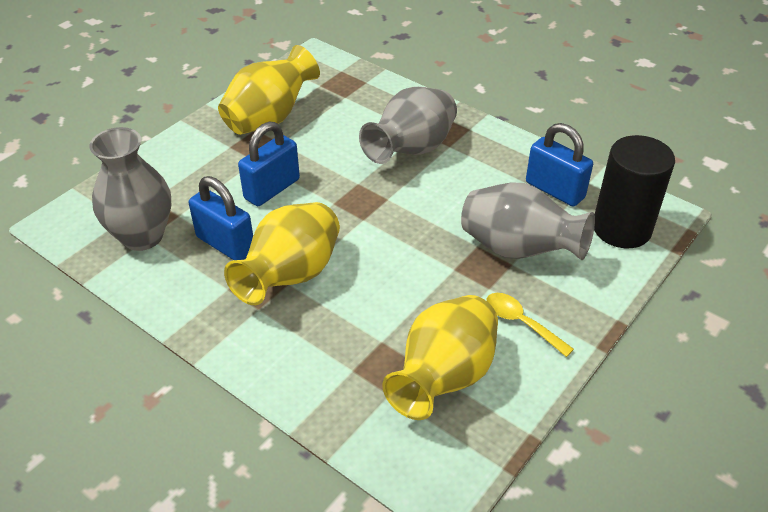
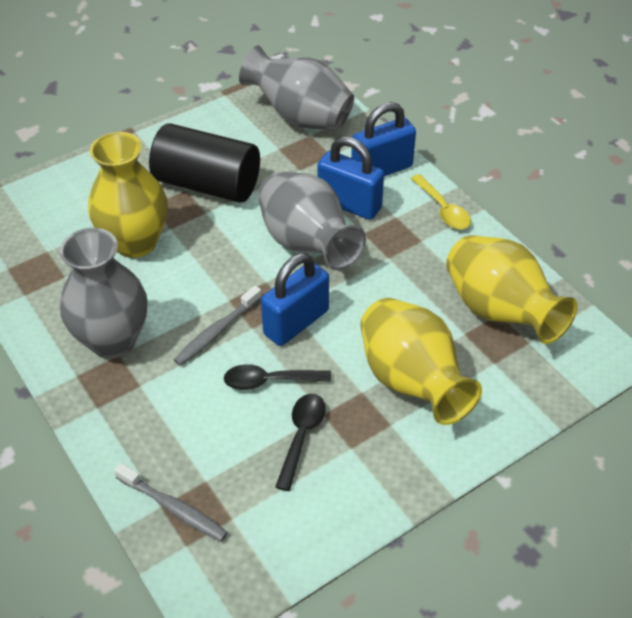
black spoon: 0 -> 2
grey toothbrush: 0 -> 2

